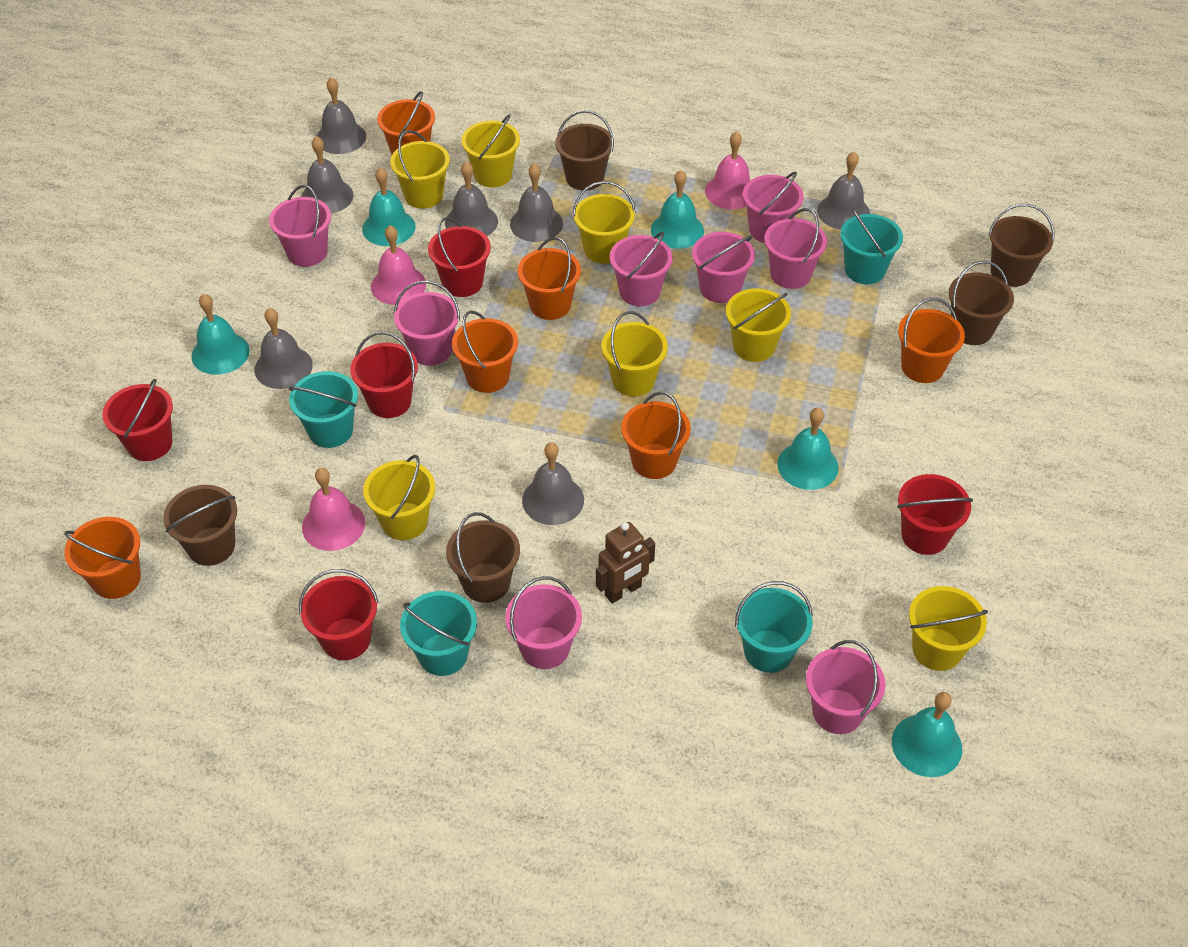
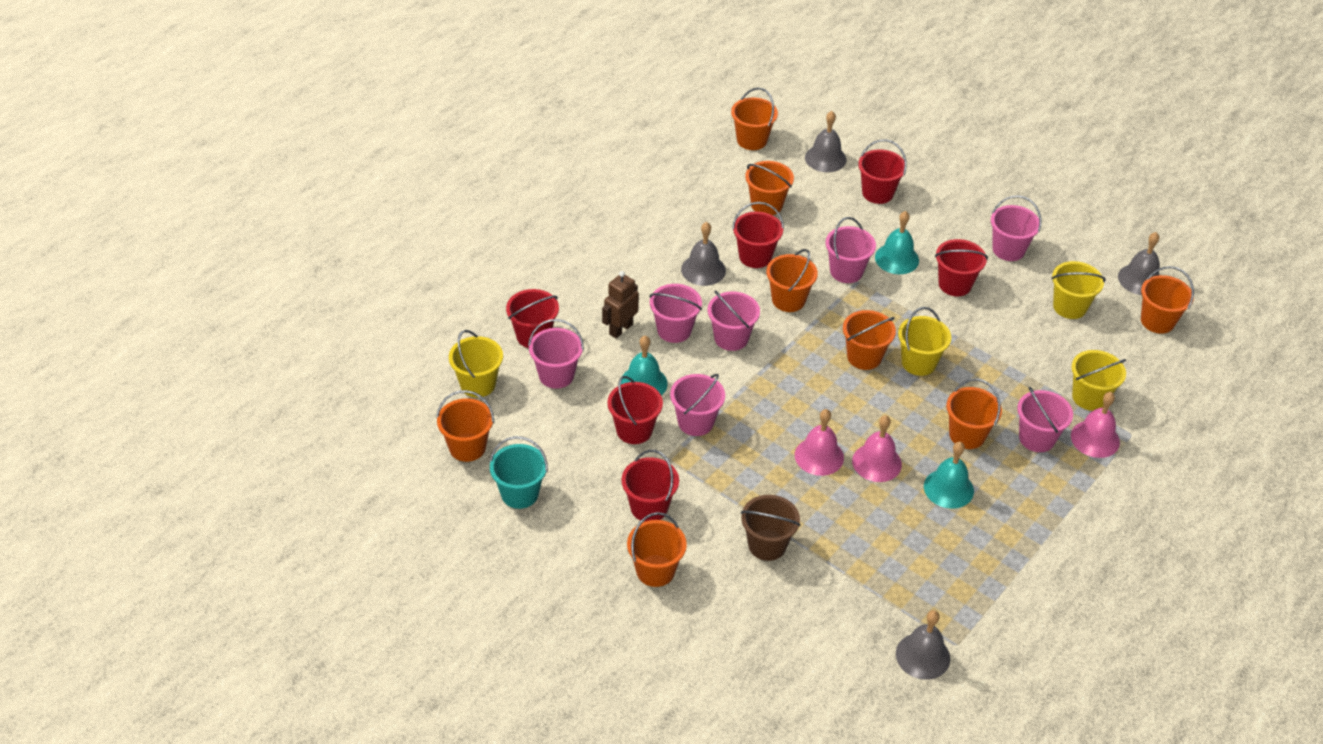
brown bucket: 5 -> 1
grey bell: 7 -> 4
orange bucket: 6 -> 8
pink bucket: 8 -> 7
red bucket: 5 -> 6
turquoise bell: 5 -> 3
turquoise bucket: 4 -> 1
yellow bucket: 7 -> 4

